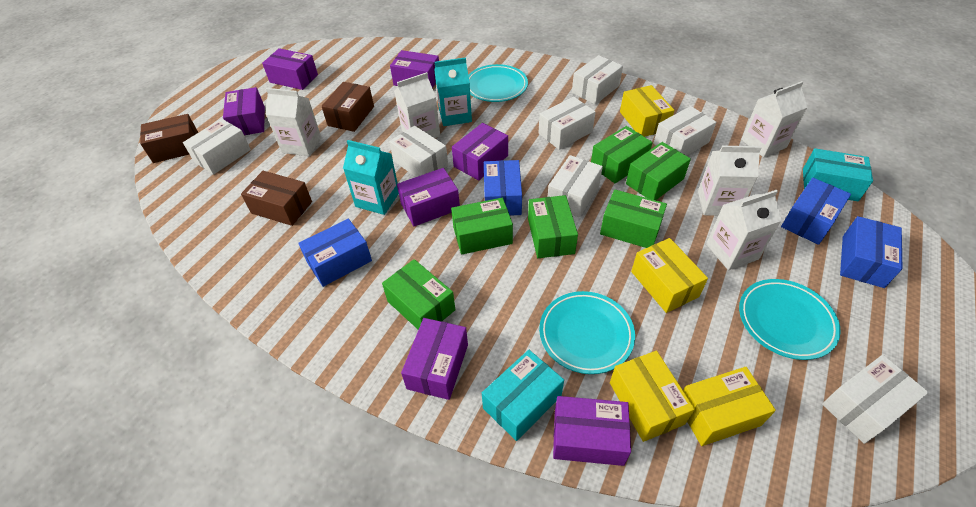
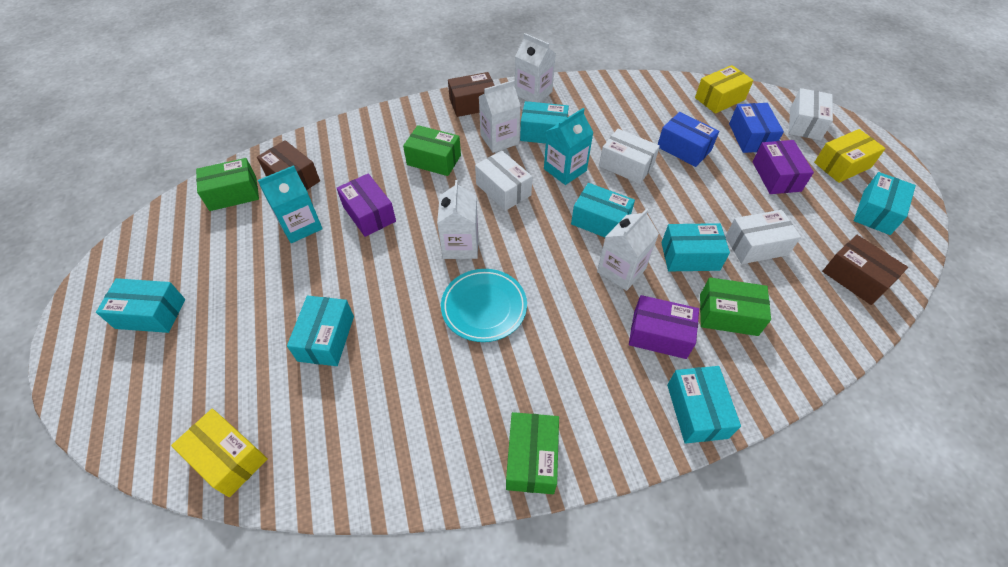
blue box: 4 -> 2
green box: 6 -> 4
purple box: 7 -> 3
turquoise box: 2 -> 7
turquoise plate: 3 -> 1
white box: 7 -> 4
white carton: 5 -> 4
yellow box: 4 -> 3

